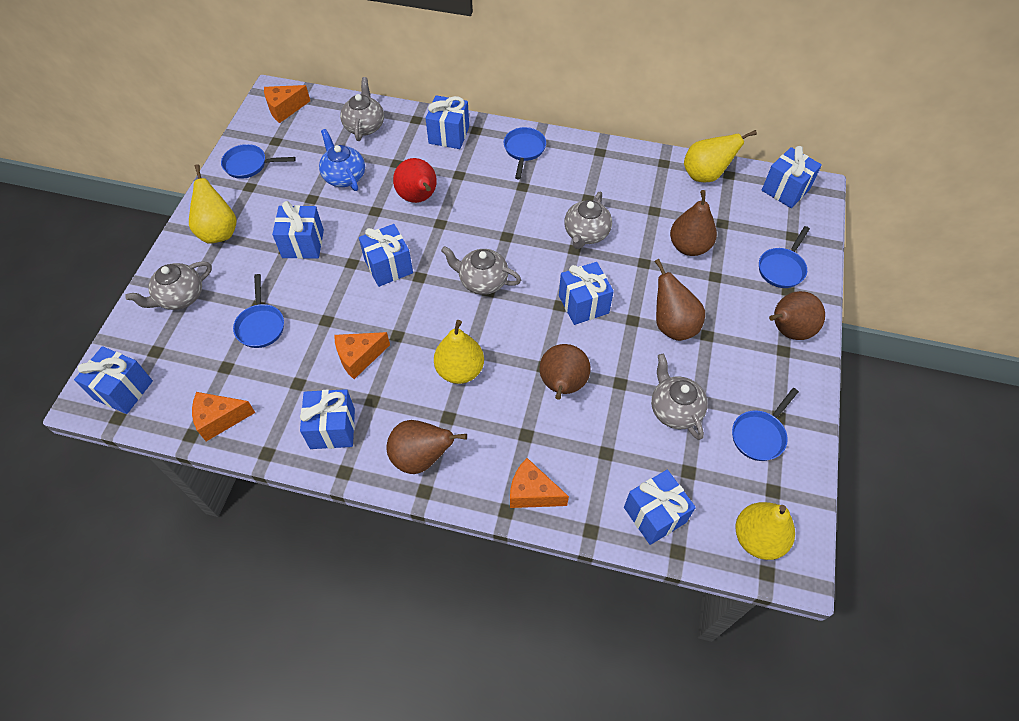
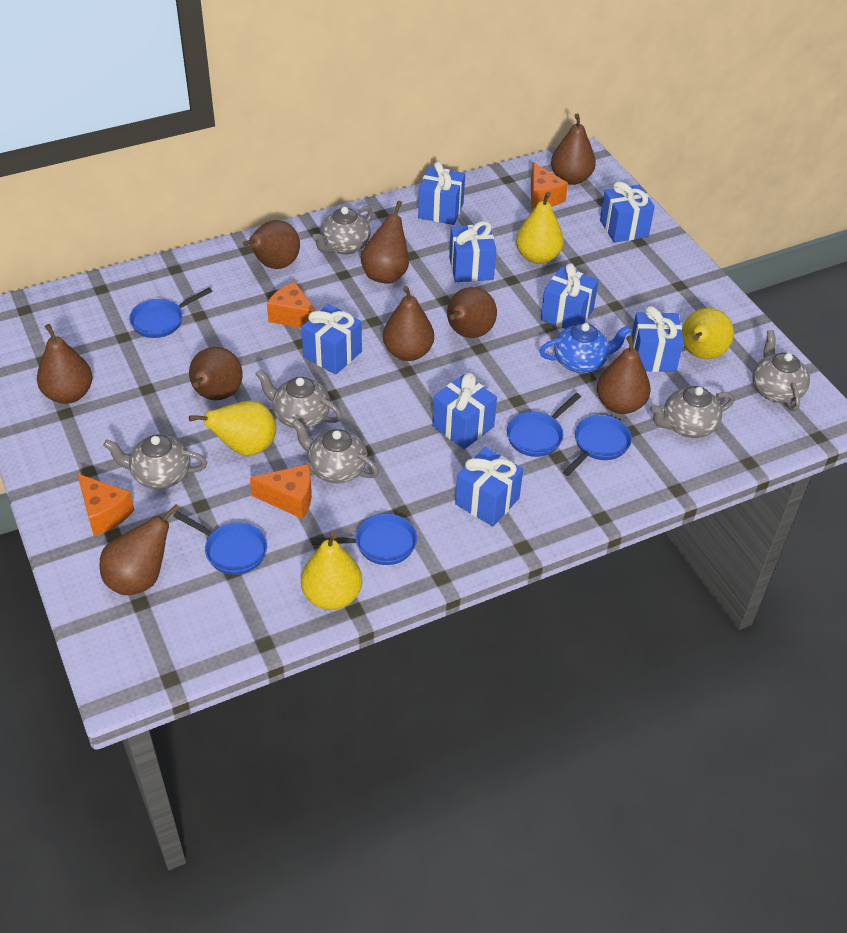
brown pear: 5 -> 9
grey teapot: 5 -> 6
red pear: 1 -> 0

